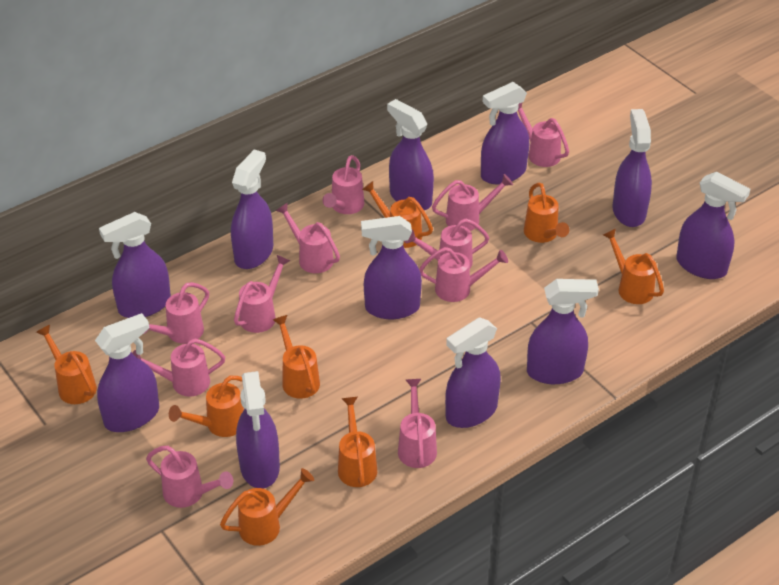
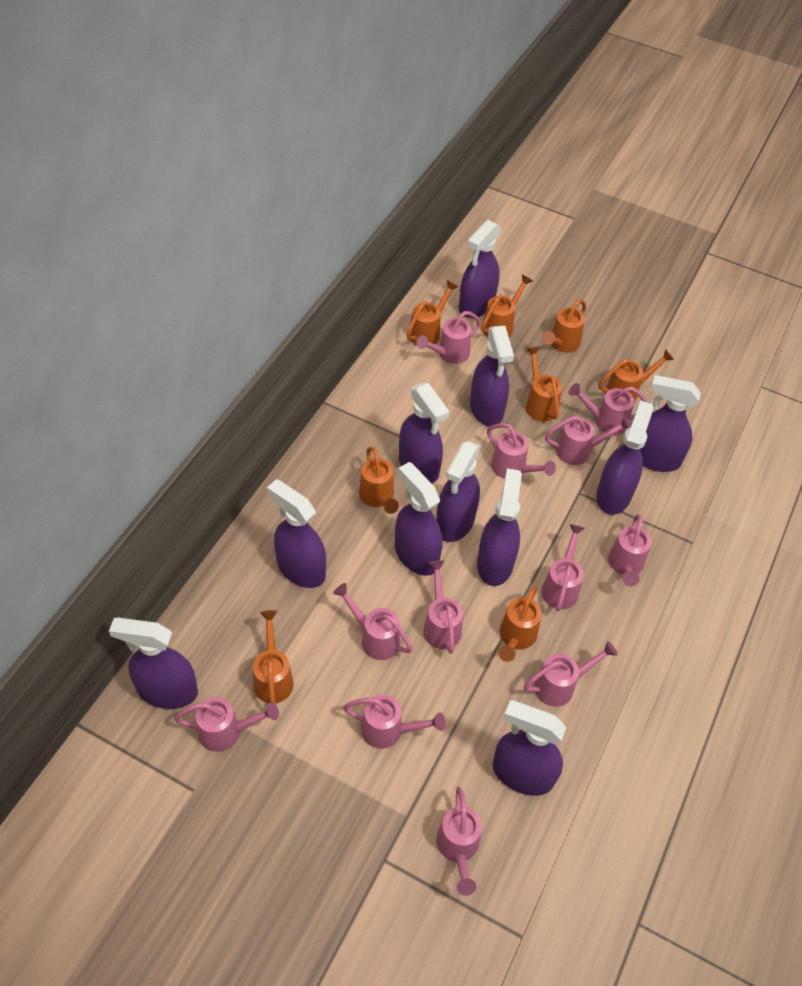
pink watering can: 11 -> 12

